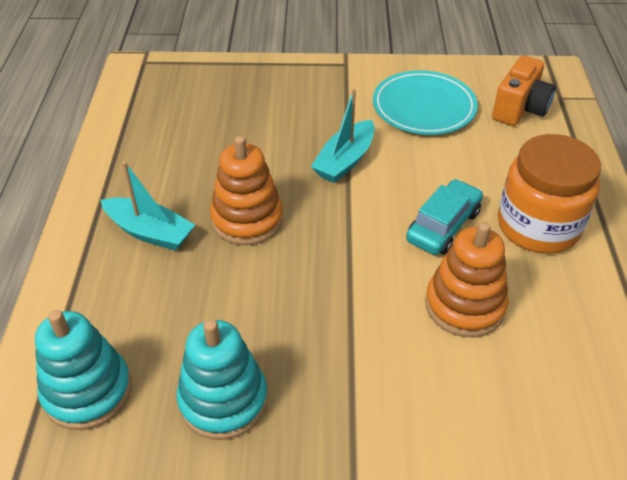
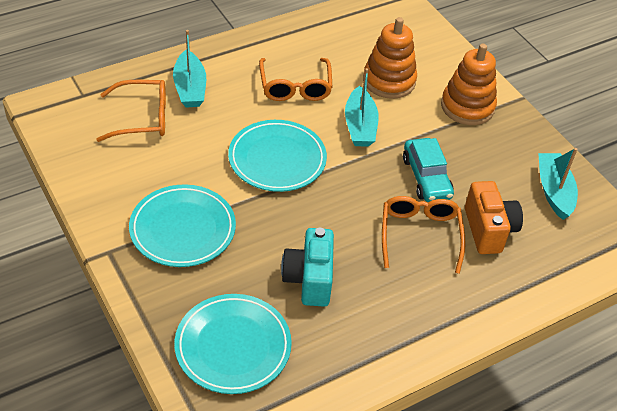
orange glasses: 0 -> 3
orange jar: 1 -> 0
turquoise boat: 2 -> 3
turquoise camera: 0 -> 1
turquoise plate: 1 -> 3
turquoise stacking toy: 2 -> 0

